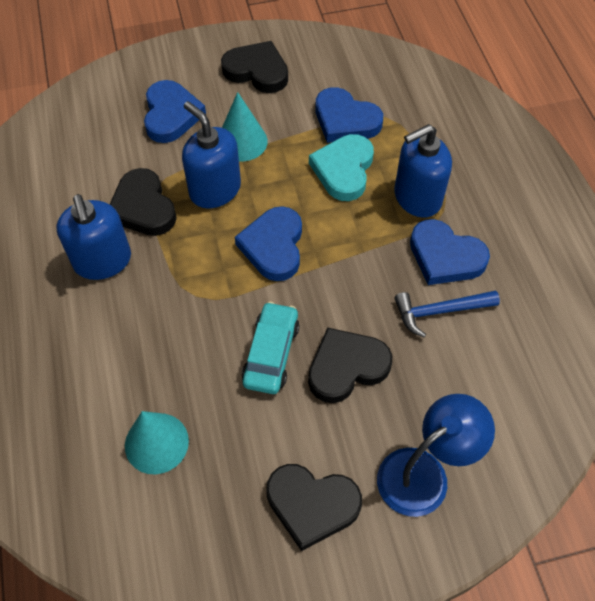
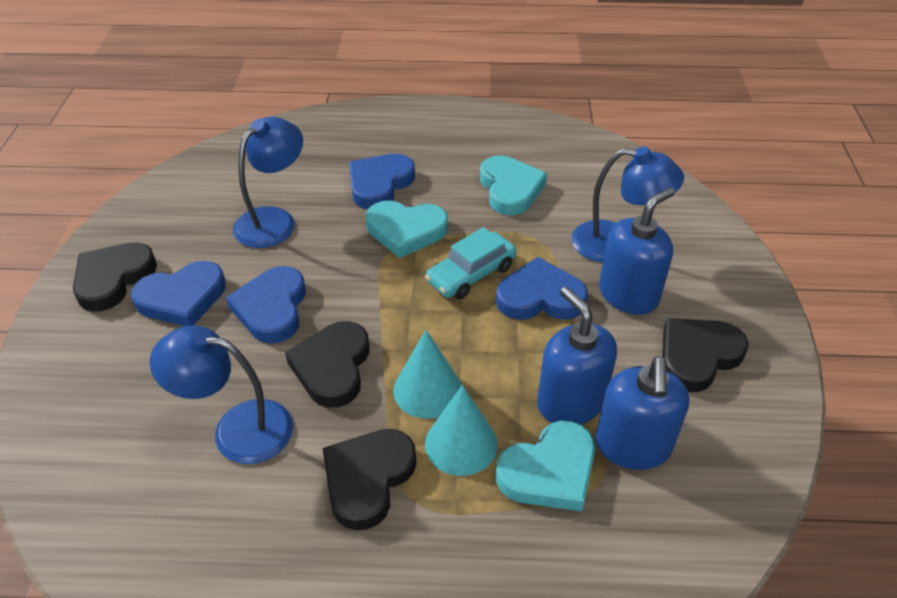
blue hammer: 1 -> 0
blue lamp: 1 -> 3
turquoise heart: 1 -> 3

